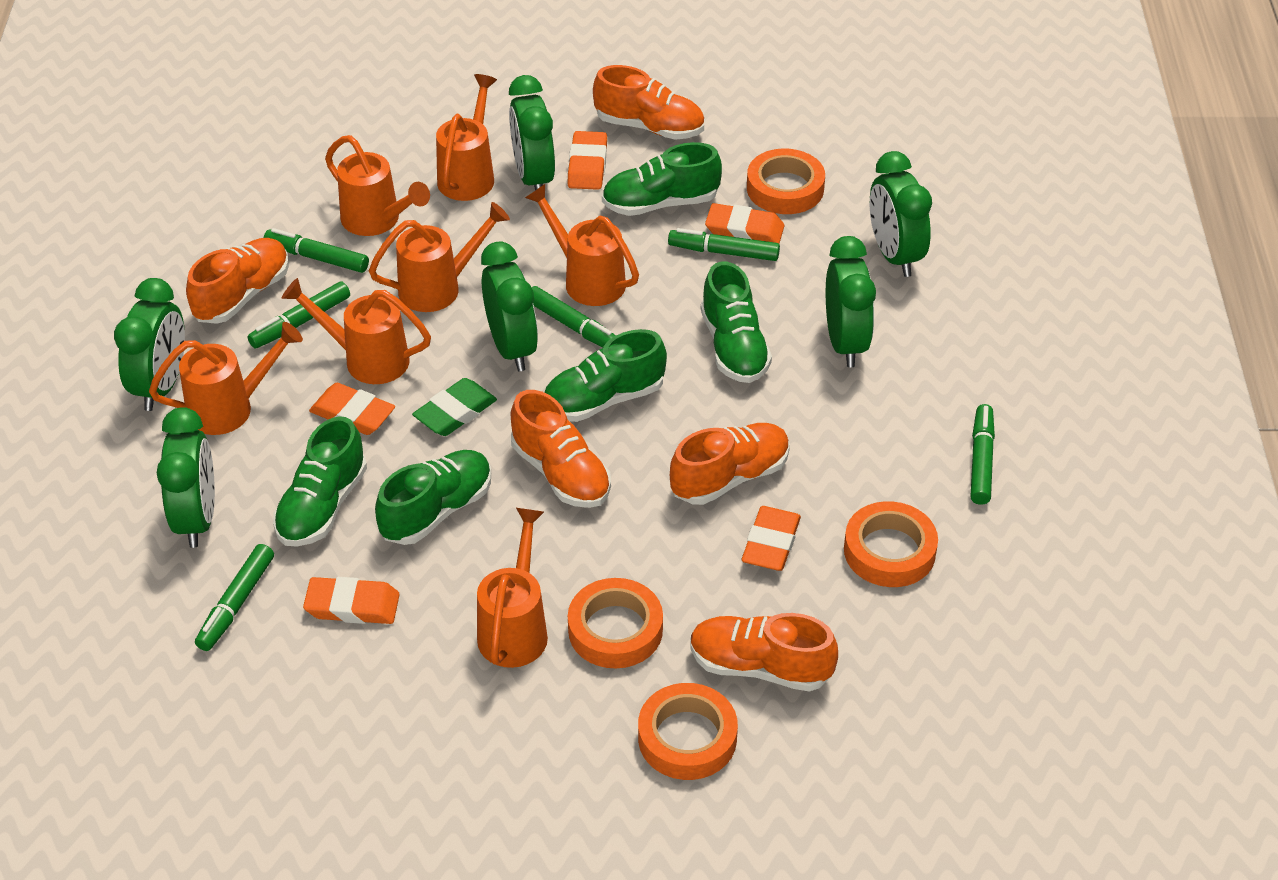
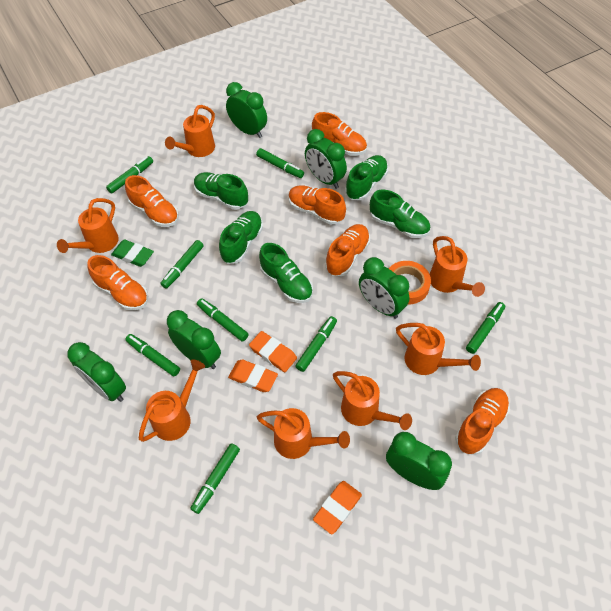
green marker: 6 -> 8
orange eraser: 5 -> 3
orange shoe: 5 -> 6
orange tape: 4 -> 1

